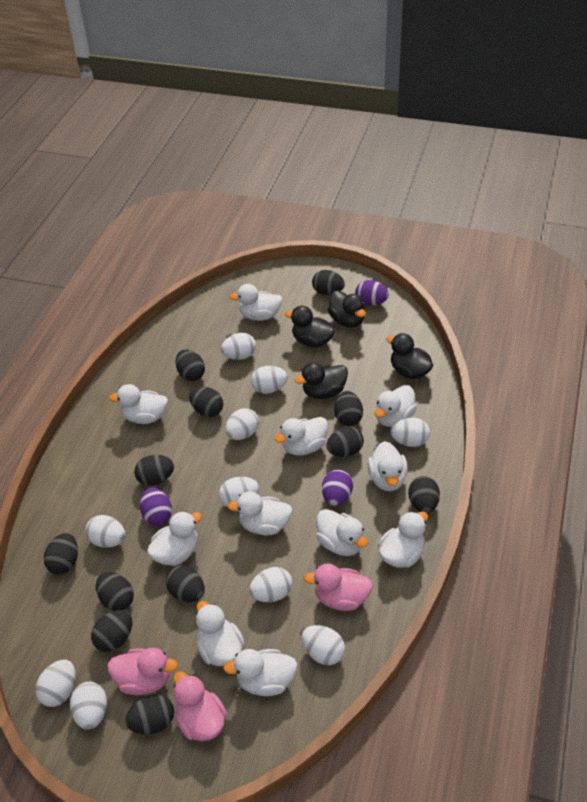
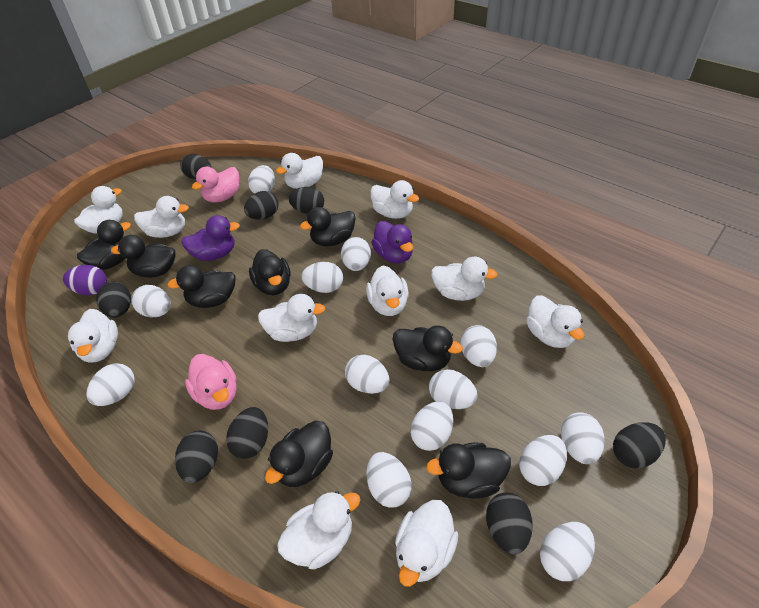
black duck: 4 -> 8
black egg: 12 -> 8
pink duck: 3 -> 2
purple duck: 0 -> 2
purple egg: 3 -> 1
white egg: 10 -> 13

